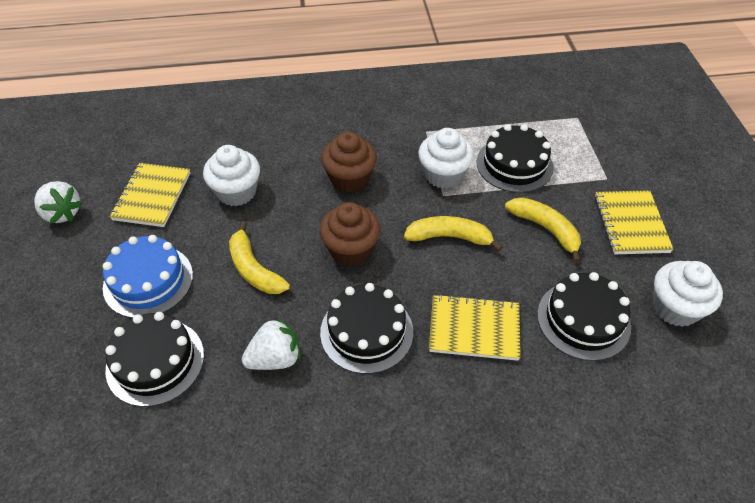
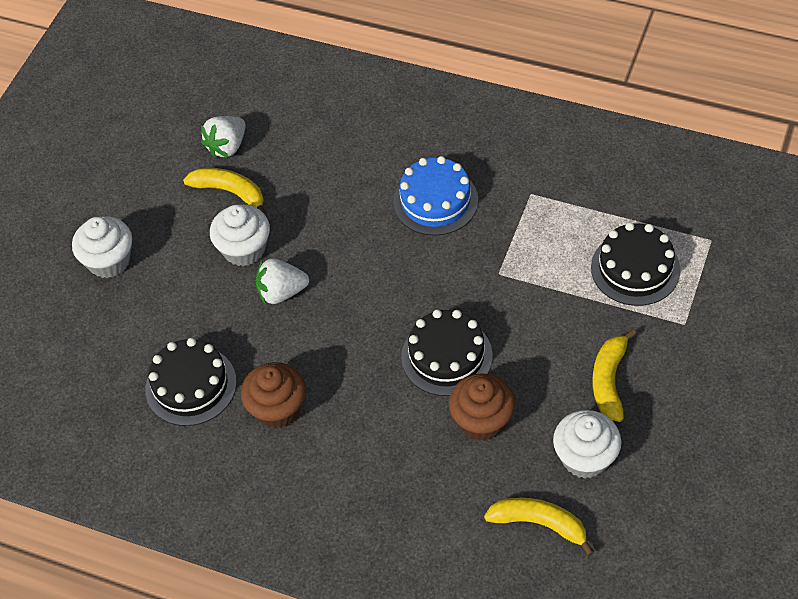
black cake: 4 -> 3
yellow notebook: 3 -> 0

